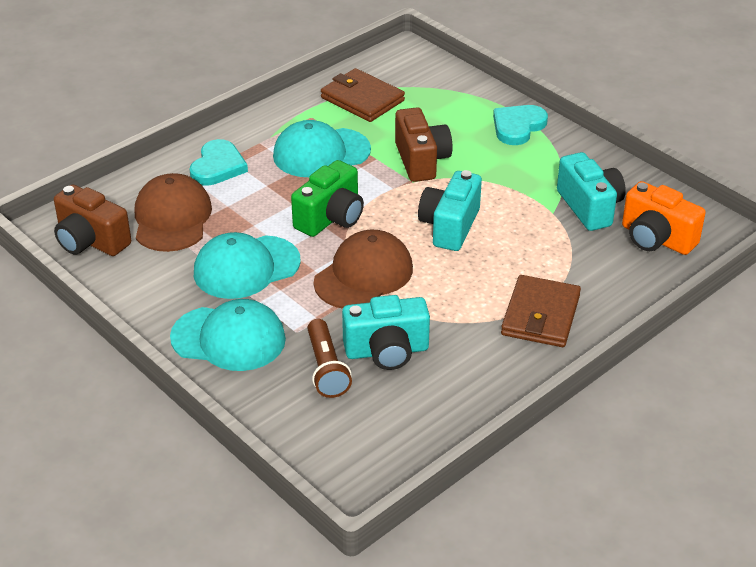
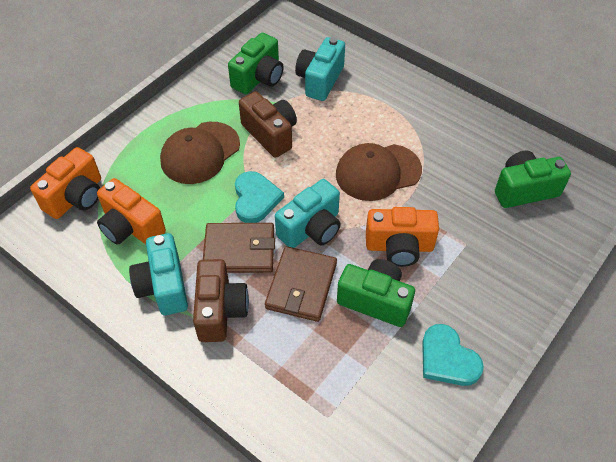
brown flashlight: 1 -> 0
green camera: 1 -> 3
orange camera: 1 -> 3
turquoise cap: 3 -> 0

